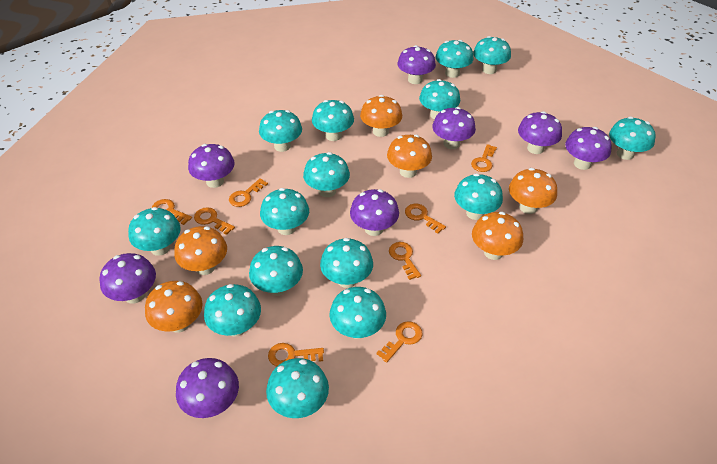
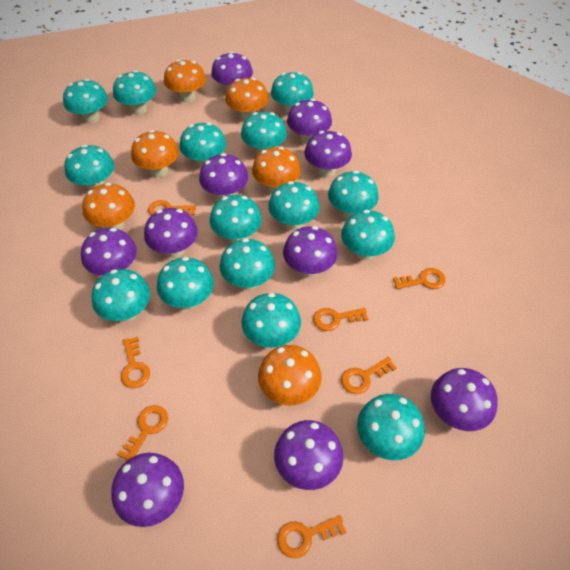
orange key: 8 -> 7
purple mushroom: 8 -> 10

